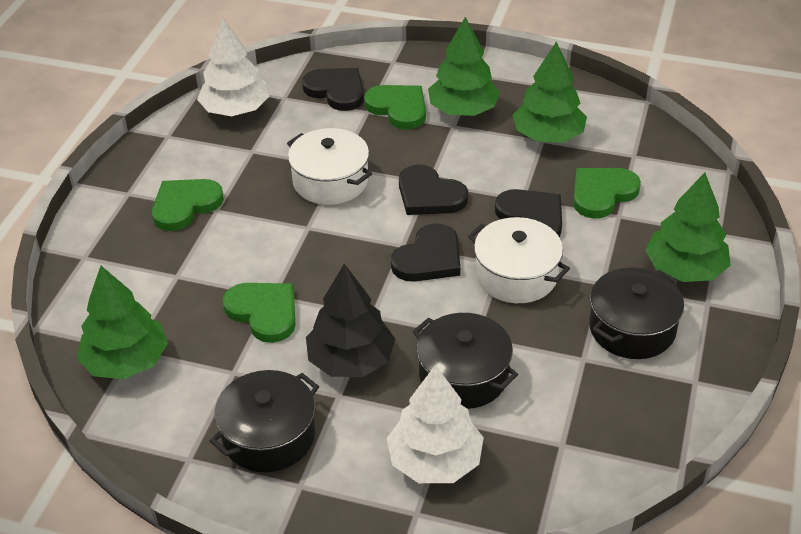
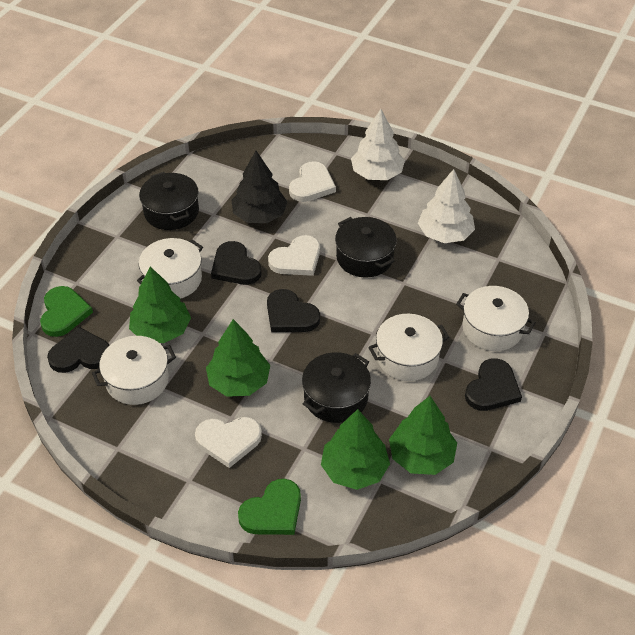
green heart: 4 -> 2
white heart: 0 -> 3
white pot: 2 -> 4

